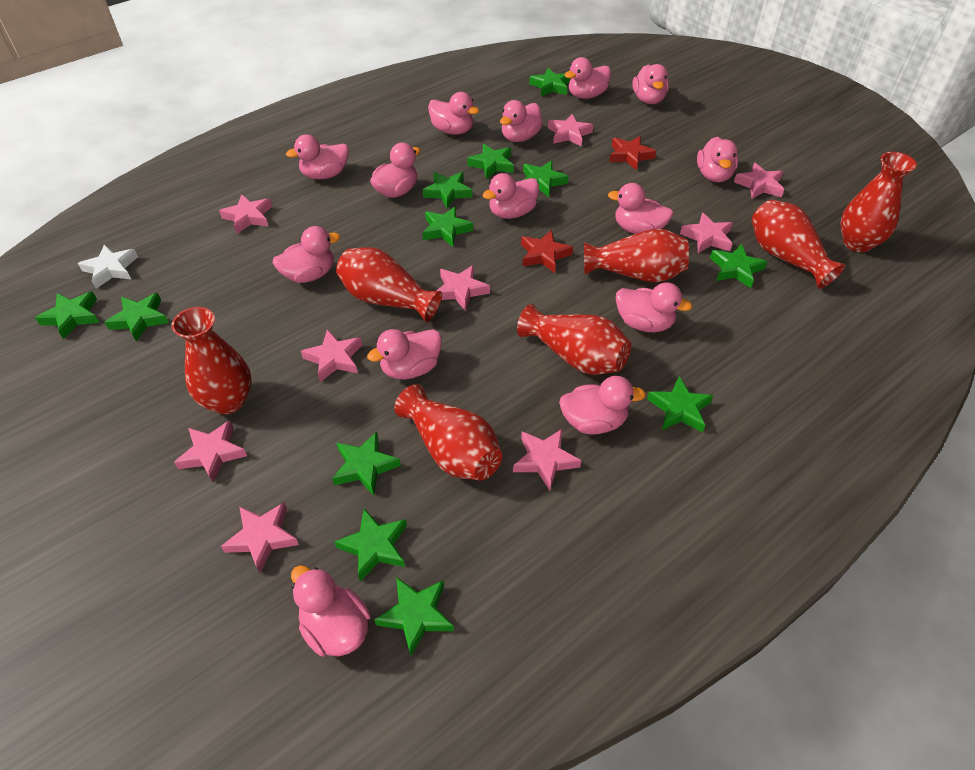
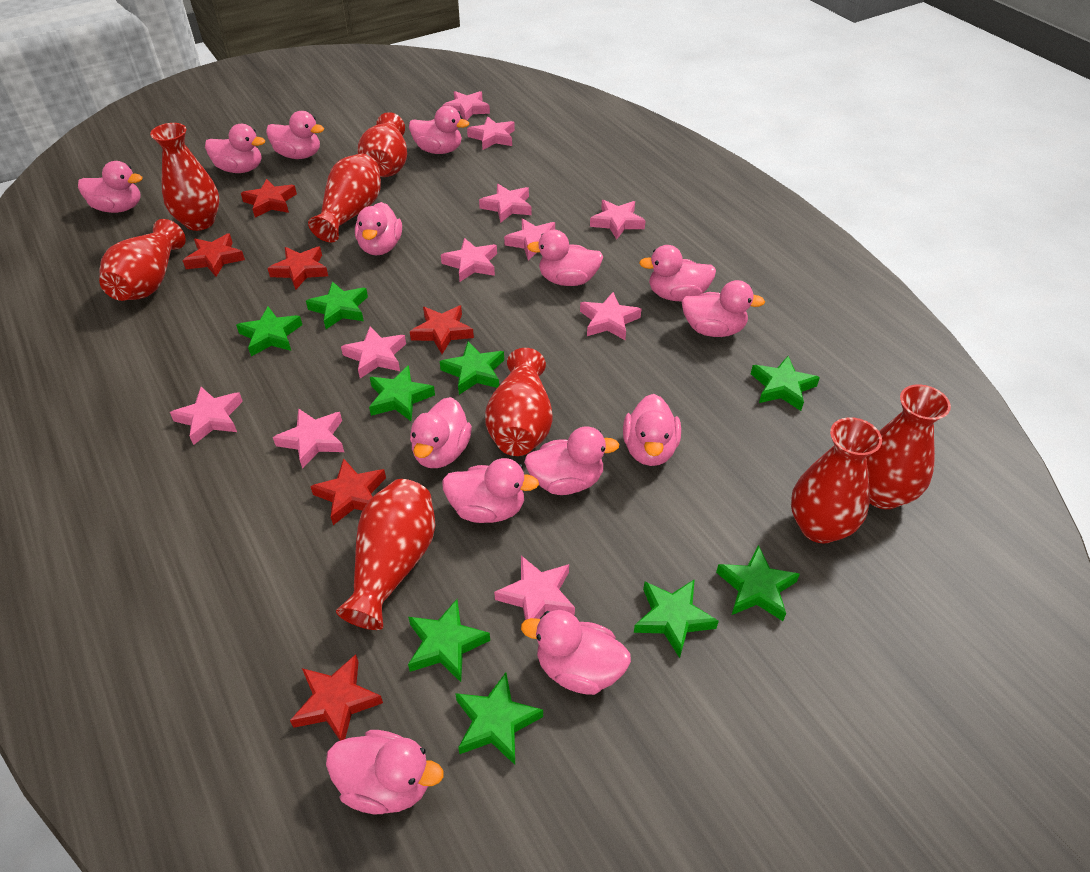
green star: 12 -> 9
pink star: 9 -> 11
red star: 2 -> 6
red vase: 7 -> 8
white star: 1 -> 0

